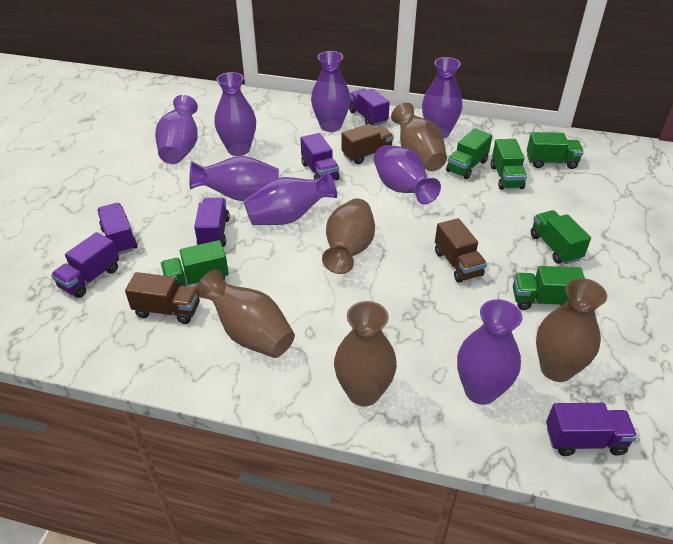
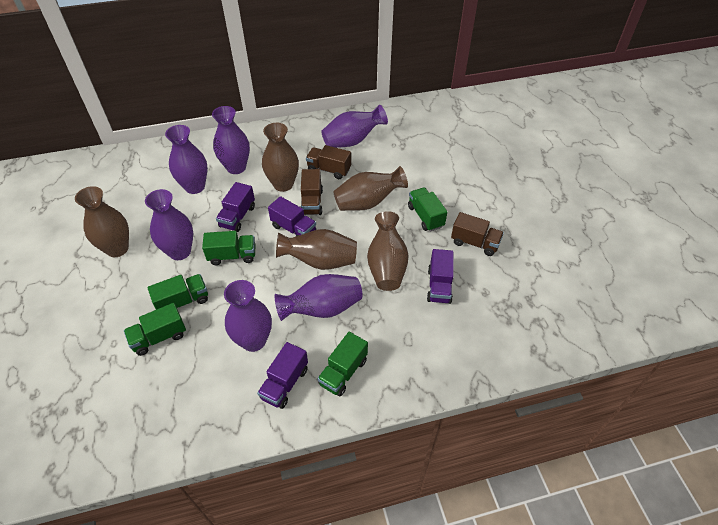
green truck: 6 -> 5
purple truck: 6 -> 4
purple vase: 8 -> 6

